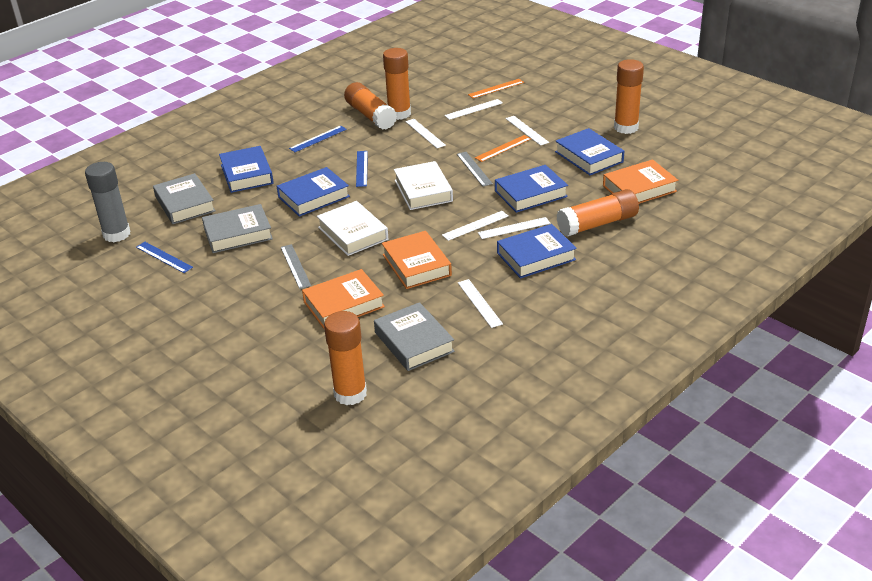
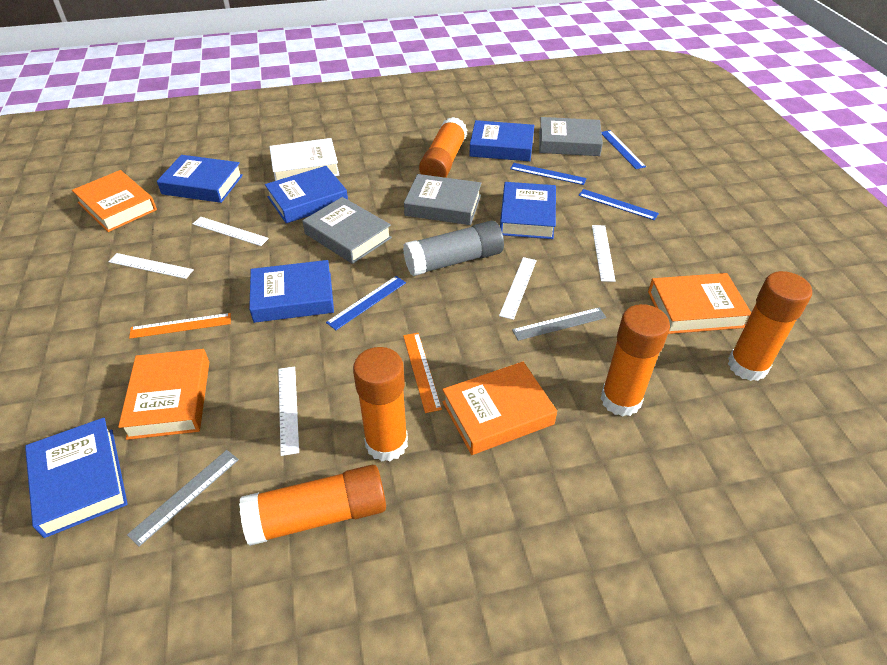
blue book: 5 -> 6
blue ruler: 3 -> 4
orange book: 3 -> 4
white book: 2 -> 1
white ruler: 6 -> 5

